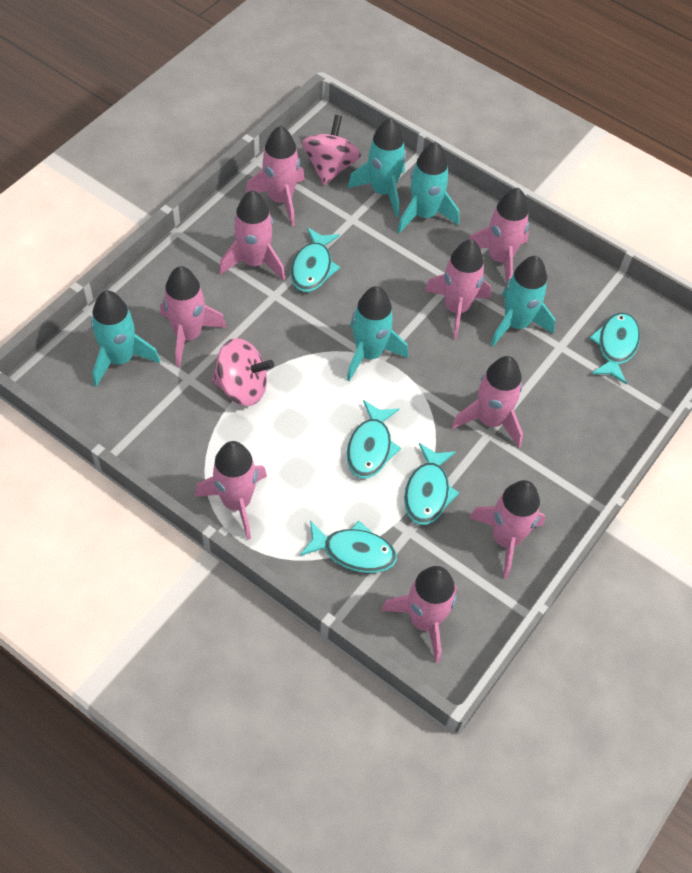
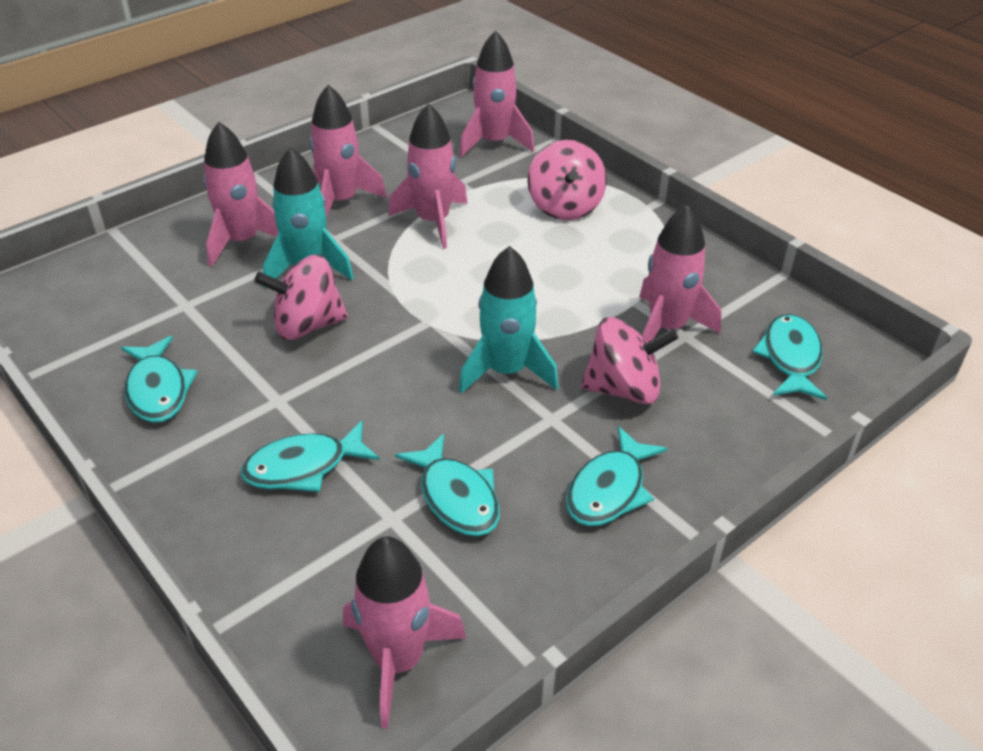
pink rocket: 9 -> 6
pink spinning top: 2 -> 3
turquoise rocket: 5 -> 2

